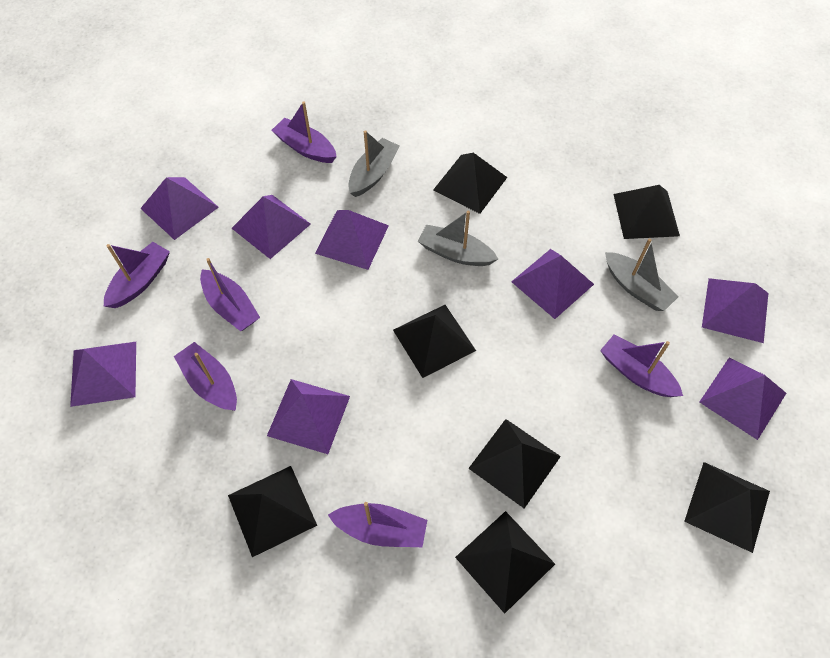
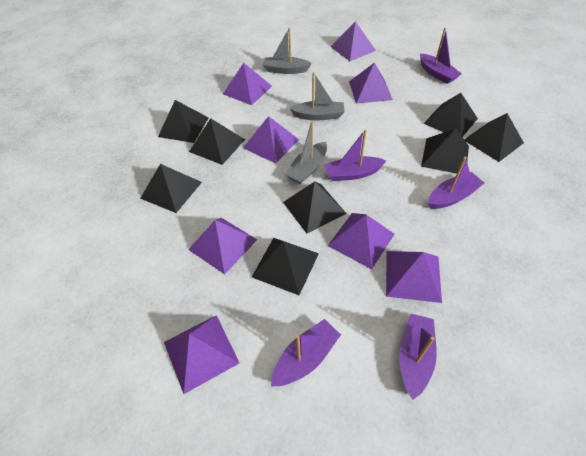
black pyramid: 7 -> 8
purple boat: 6 -> 5

